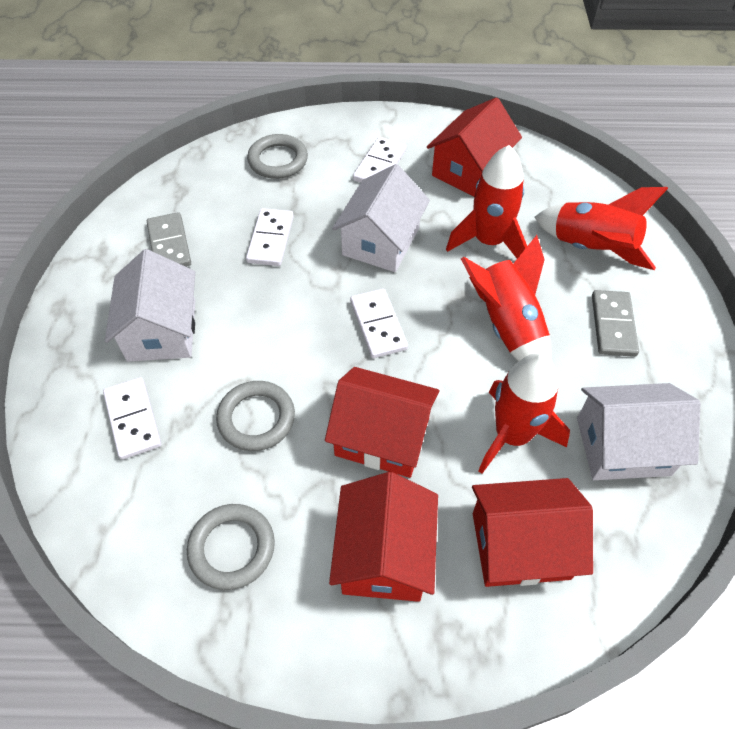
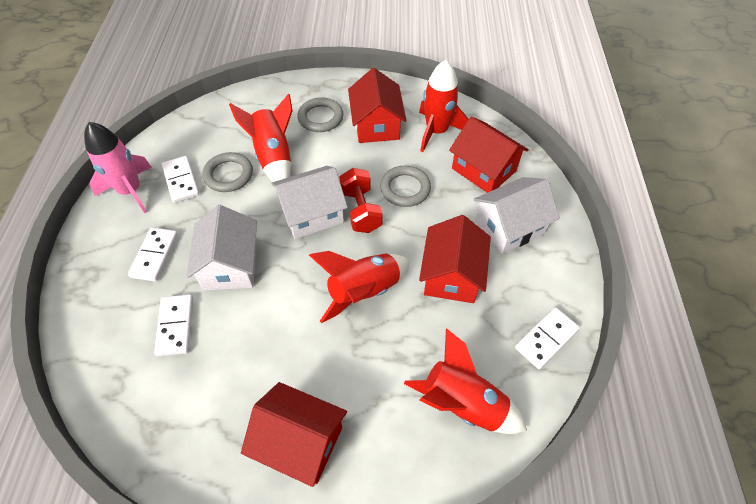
grey domino: 2 -> 0
pink rocket: 0 -> 1
red dumbbell: 0 -> 1

